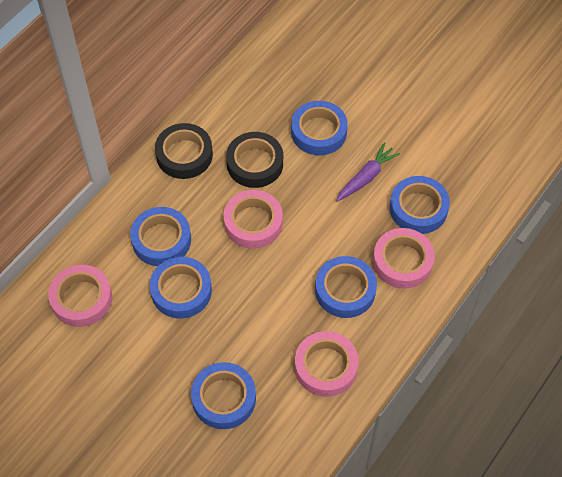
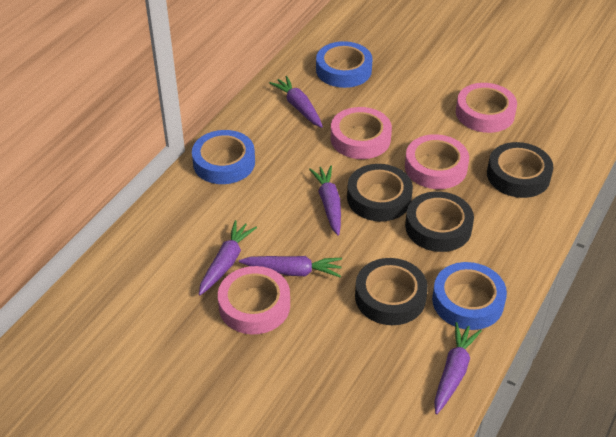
black tape: 2 -> 4
blue tape: 6 -> 3
purple carrot: 1 -> 5

